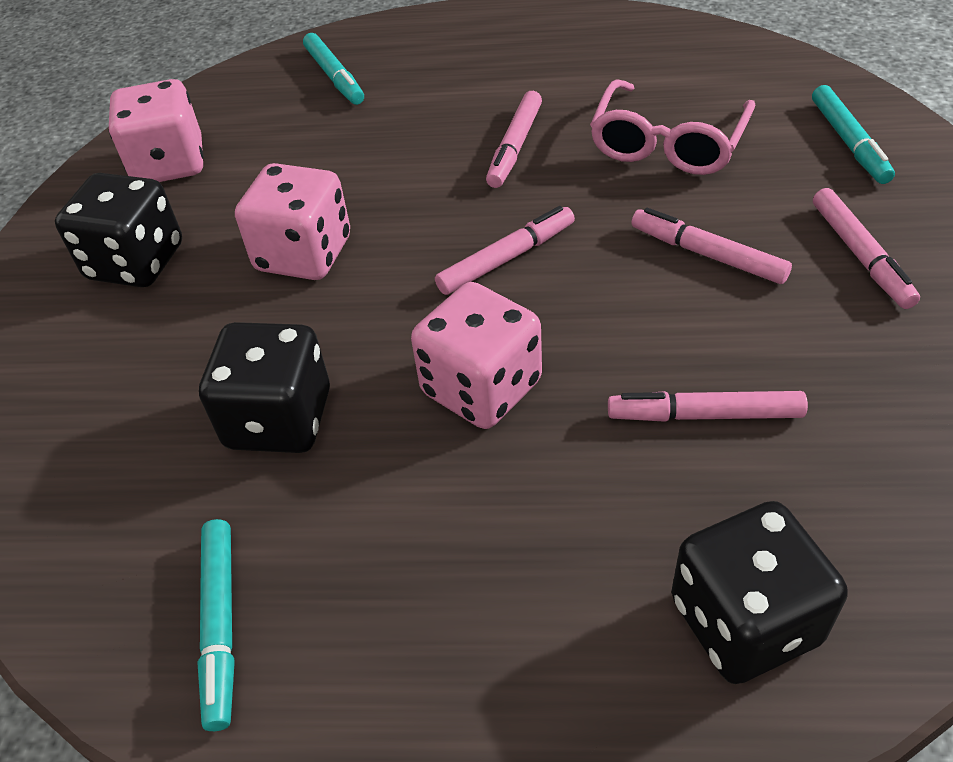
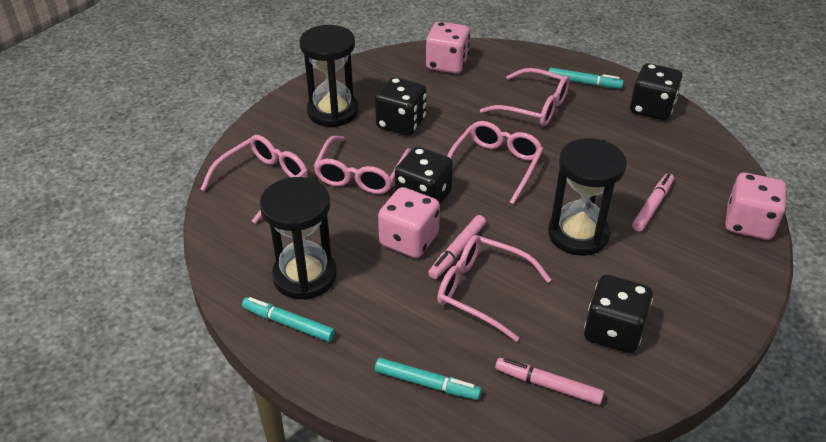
black dice: 3 -> 4
black hourglass: 0 -> 3
pink glasses: 1 -> 5
pink marker: 5 -> 3

